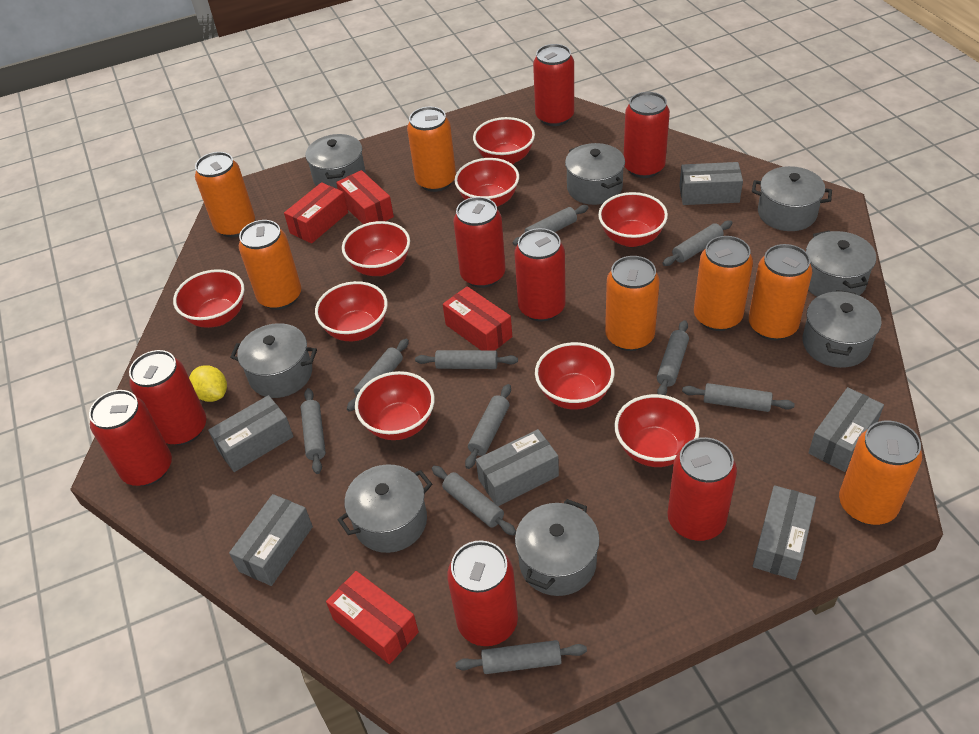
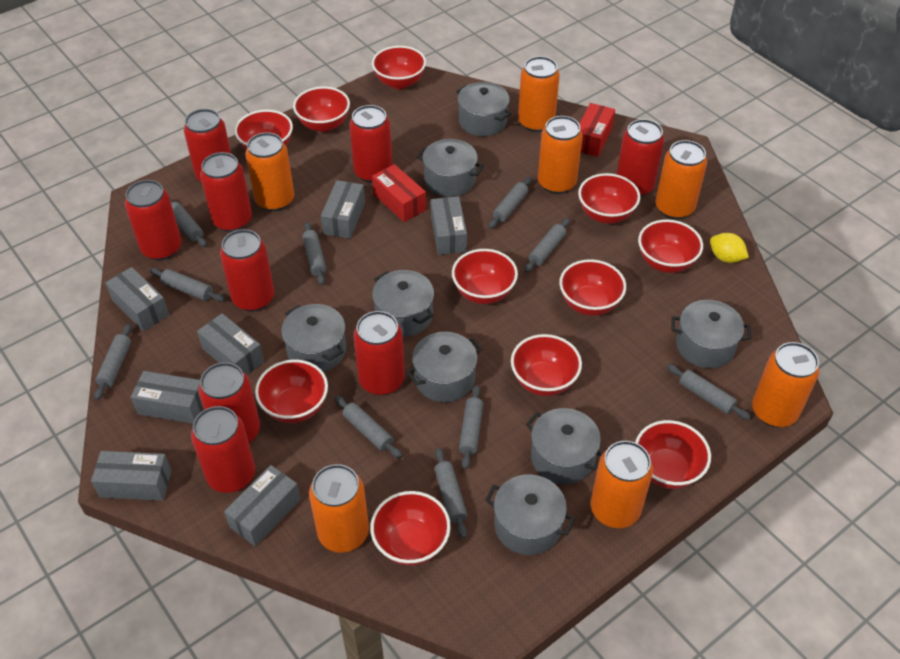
grey box: 6 -> 7
red bowl: 9 -> 11
red box: 4 -> 2
red can: 8 -> 9

